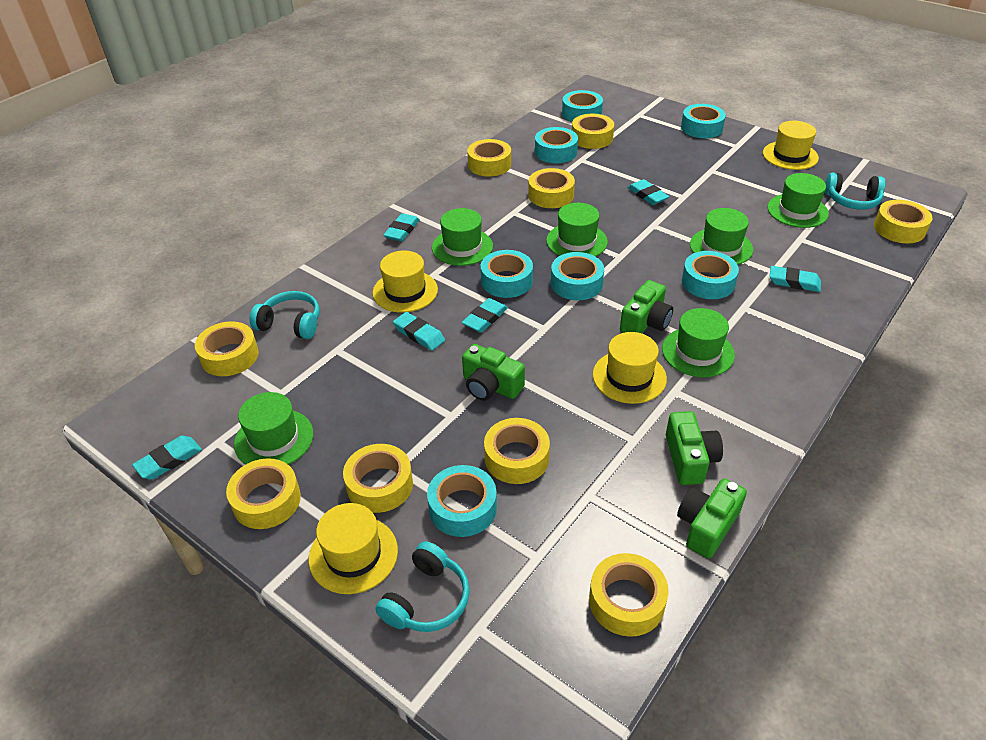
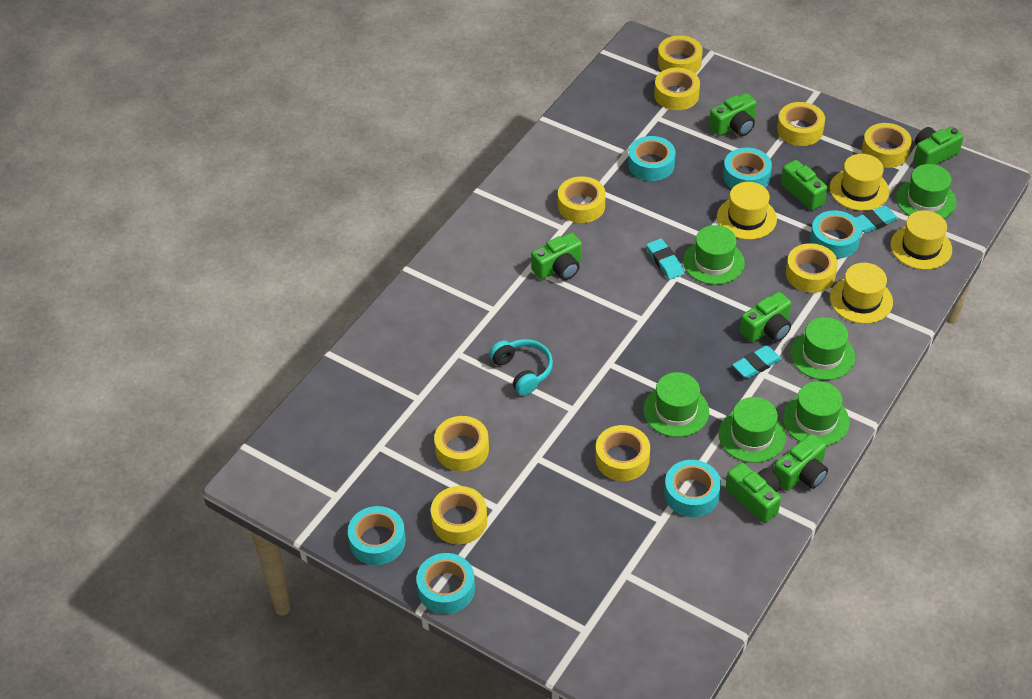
green camera: 4 -> 7
turquoise eraser: 6 -> 3
turquoise headphones: 3 -> 1
turquoise tape: 7 -> 6

